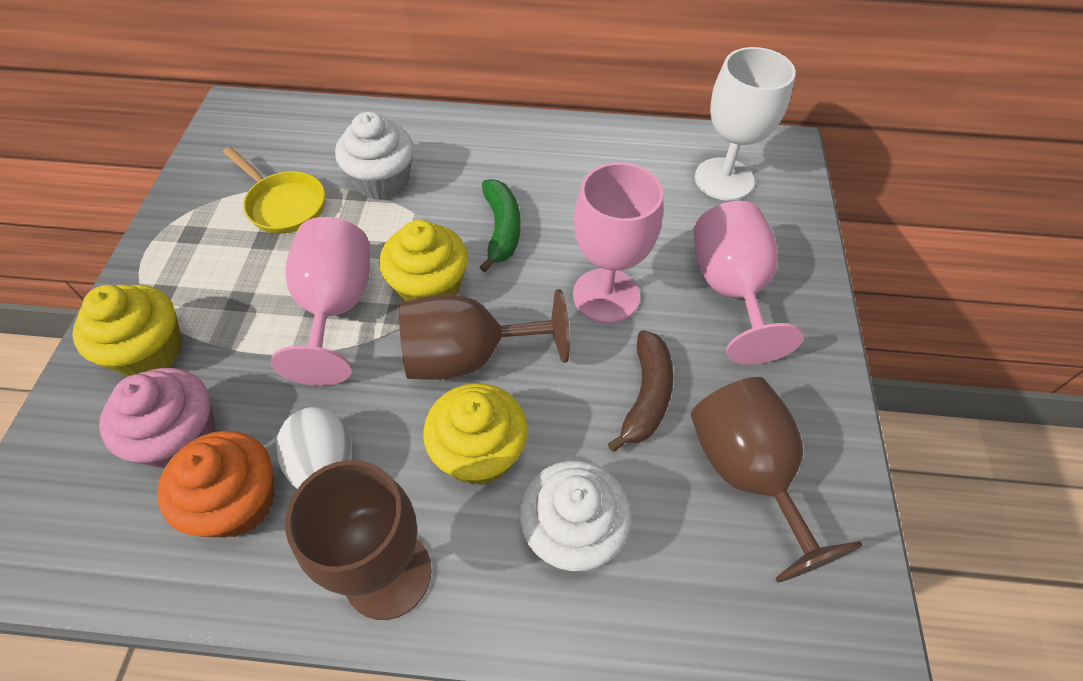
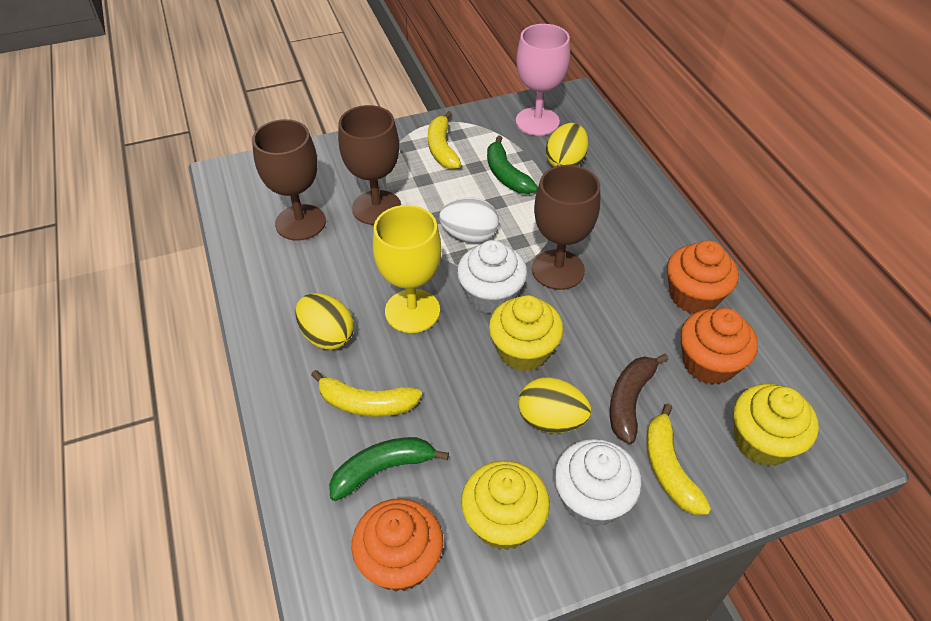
green banana: 1 -> 2
orange cupcake: 1 -> 3
pink cupcake: 1 -> 0
pink goblet: 3 -> 1
white goblet: 1 -> 0
yellow banana: 0 -> 3
yellow egg: 0 -> 3
yellow goblet: 0 -> 1
yellow pan: 1 -> 0

